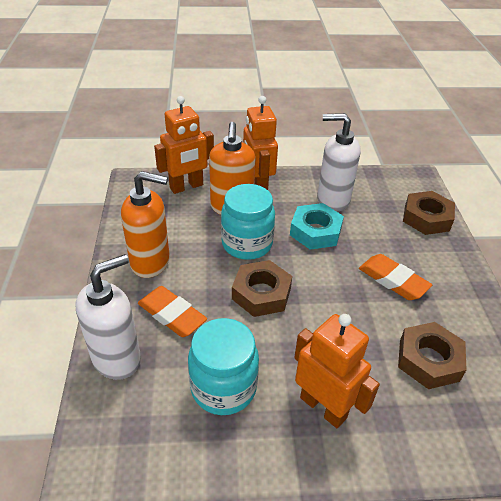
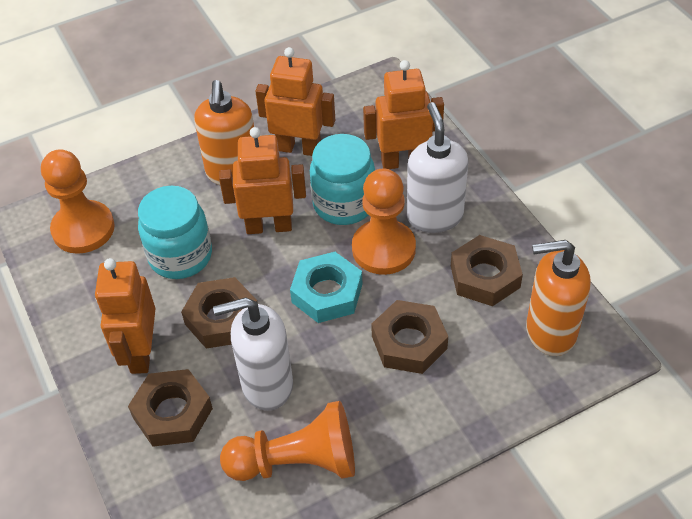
brown nut: 3 -> 4
orange eraser: 2 -> 0
orange pawn: 0 -> 3
orange robot: 3 -> 4

